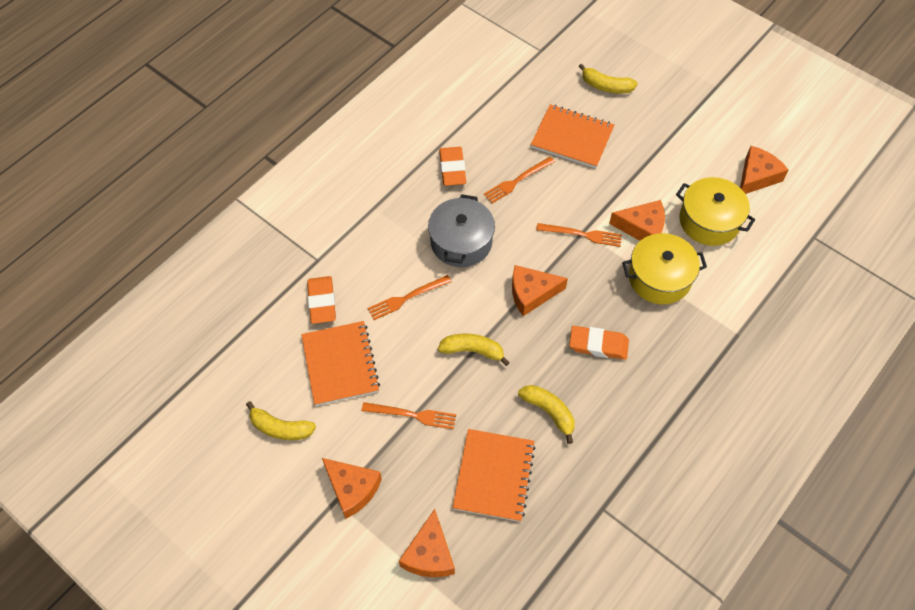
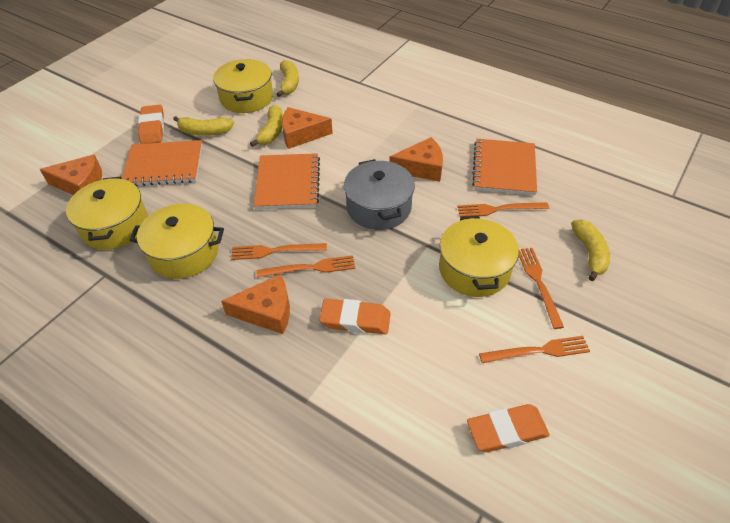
orange cheese: 5 -> 4
orange fork: 4 -> 5
yellow pot: 2 -> 4

